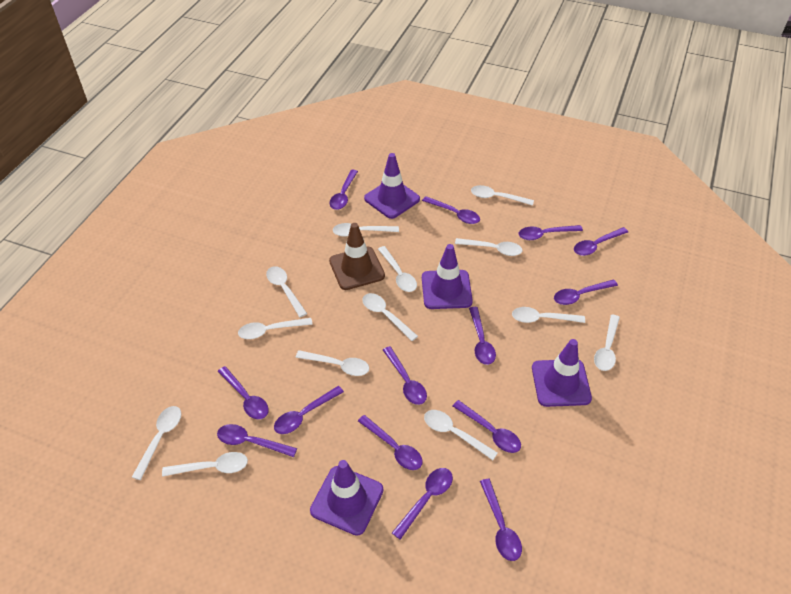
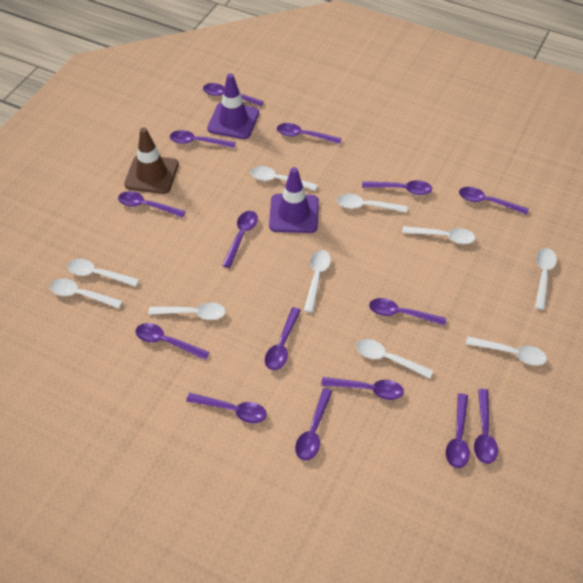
purple spoon: 14 -> 15
purple traffic cone: 4 -> 2
white spoon: 13 -> 10

